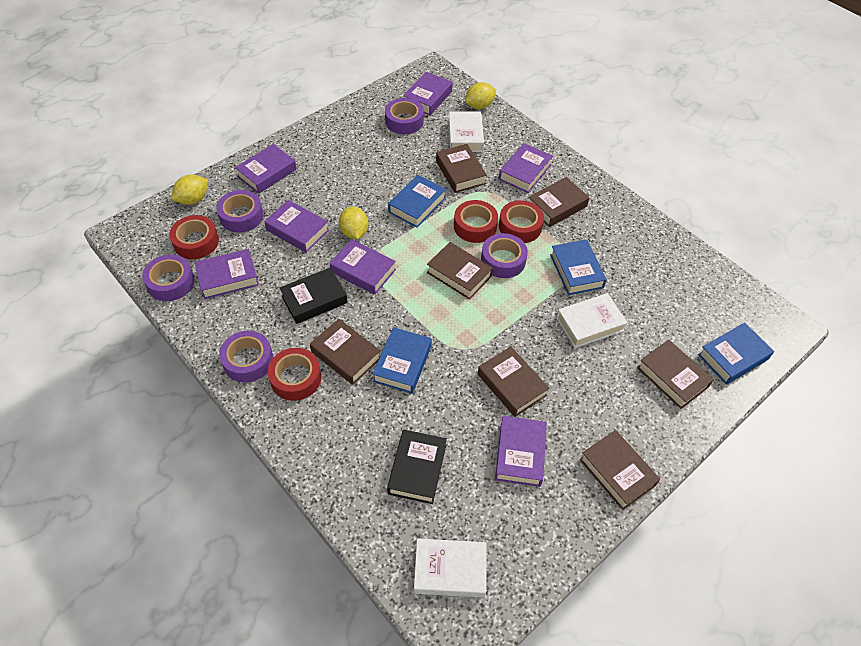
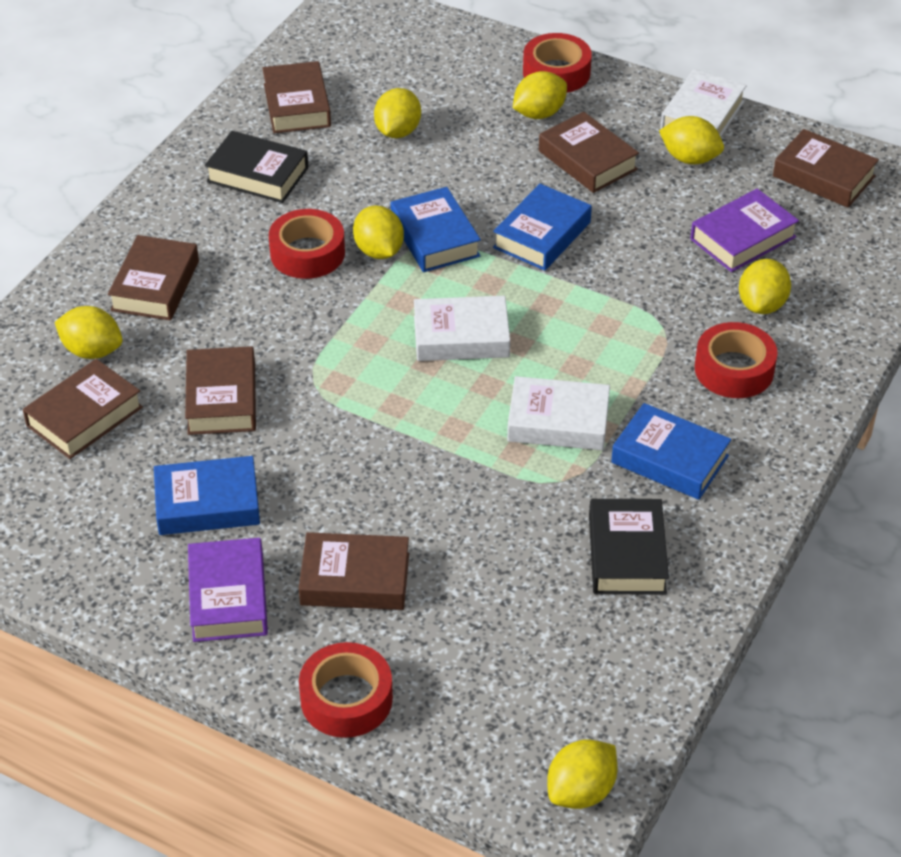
purple book: 7 -> 2
purple tape: 5 -> 0
yellow lemon: 3 -> 7

